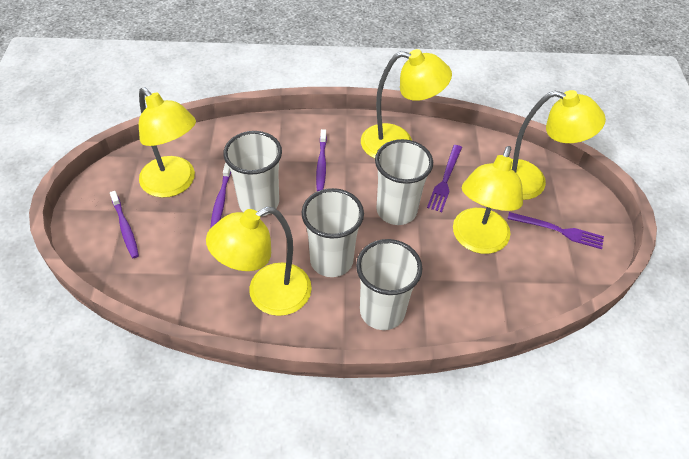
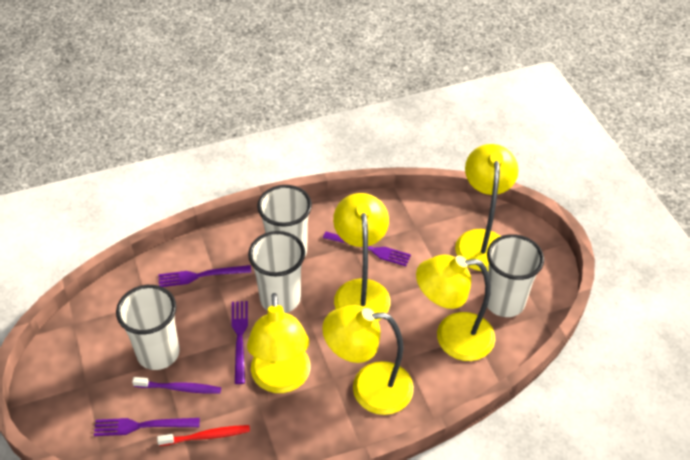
purple fork: 2 -> 4
purple toothbrush: 3 -> 1
red toothbrush: 0 -> 1

